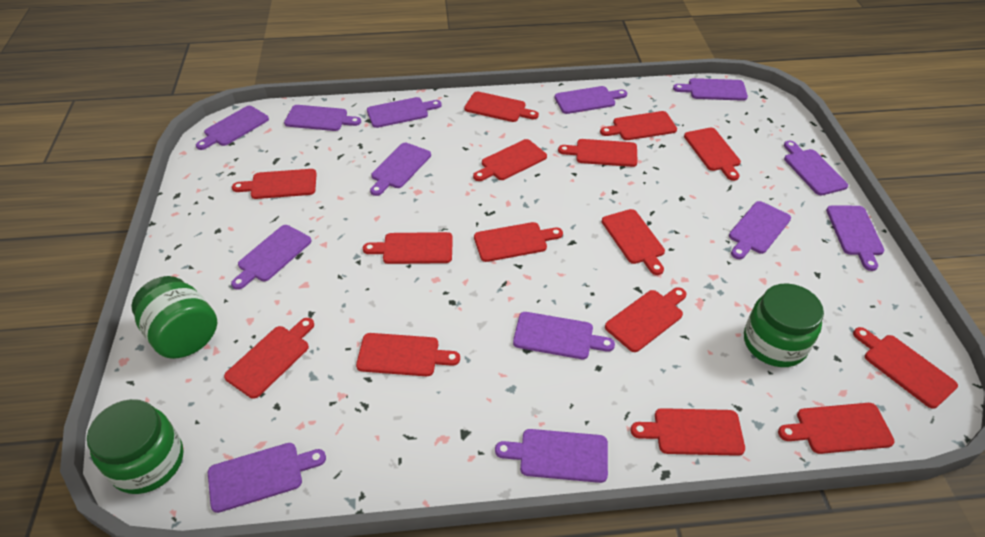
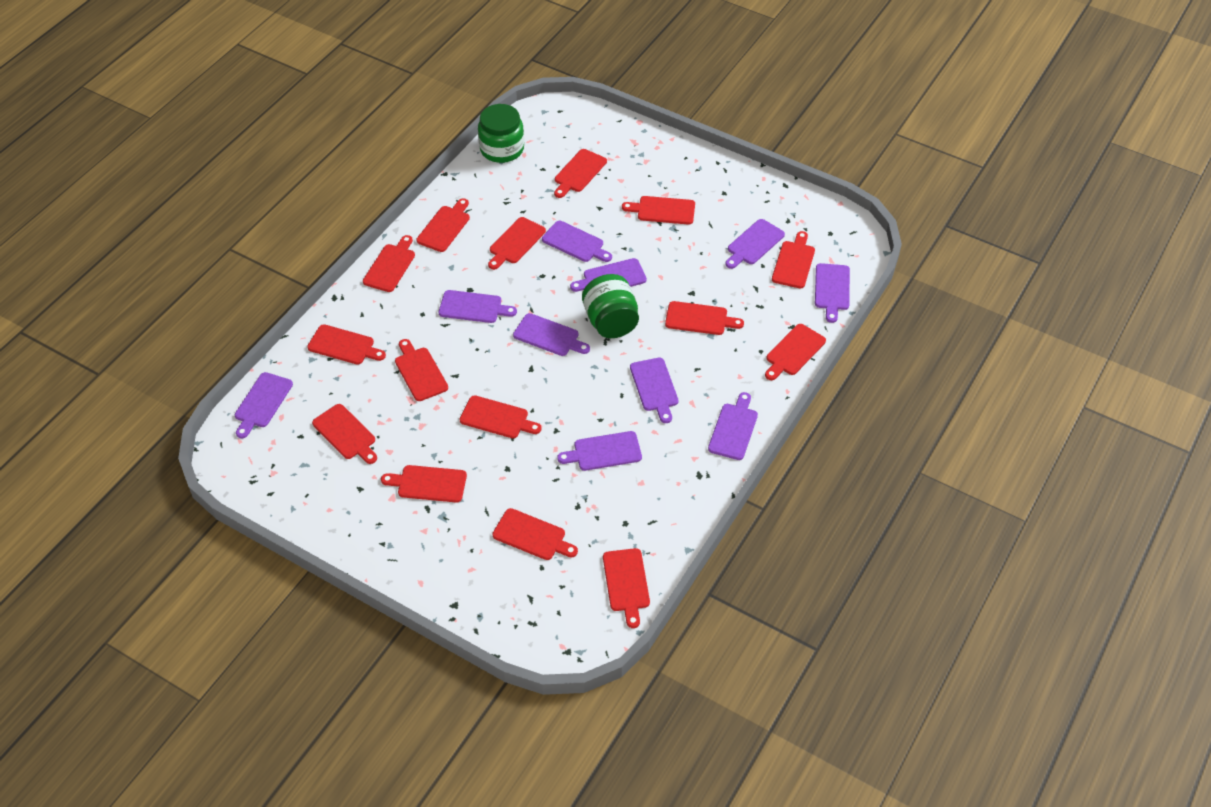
green jar: 3 -> 2
purple cutting board: 13 -> 10

